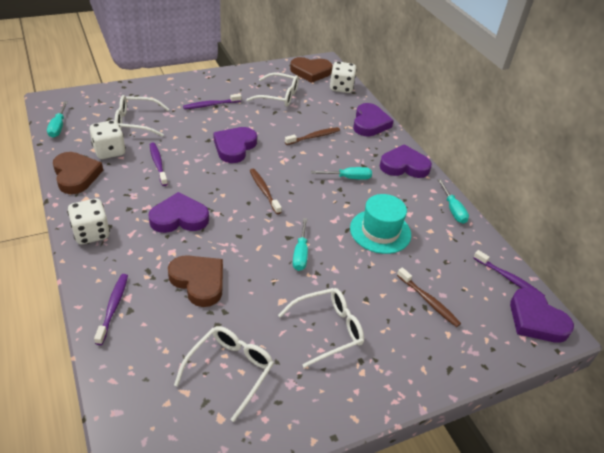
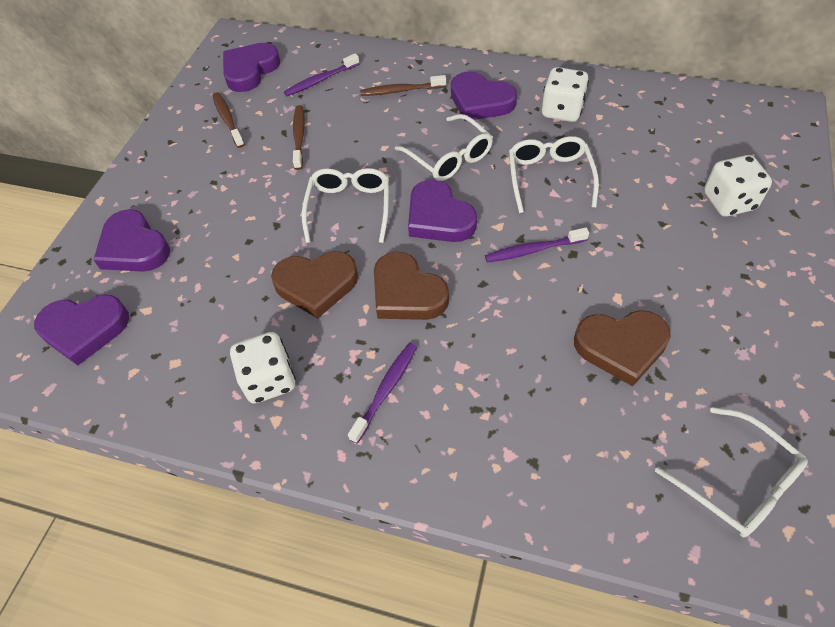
purple toothbrush: 4 -> 3
turquoise hat: 1 -> 0
turquoise screwdriver: 4 -> 0

